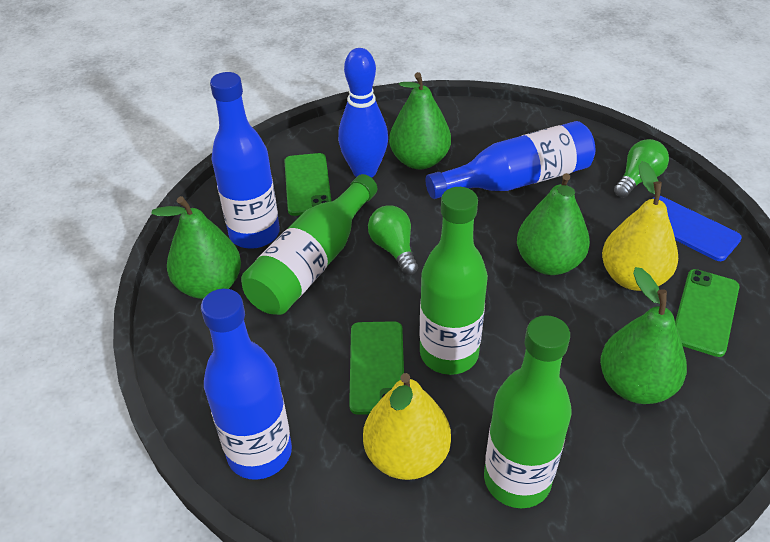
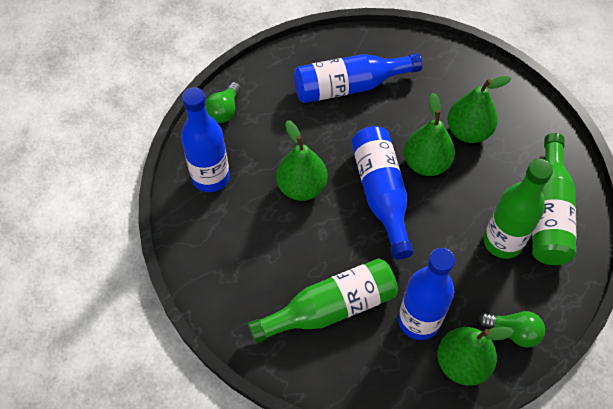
blue bottle: 3 -> 4
blue bowling pin: 1 -> 0
blue phone: 1 -> 0
green phone: 3 -> 0
yellow pear: 2 -> 0

